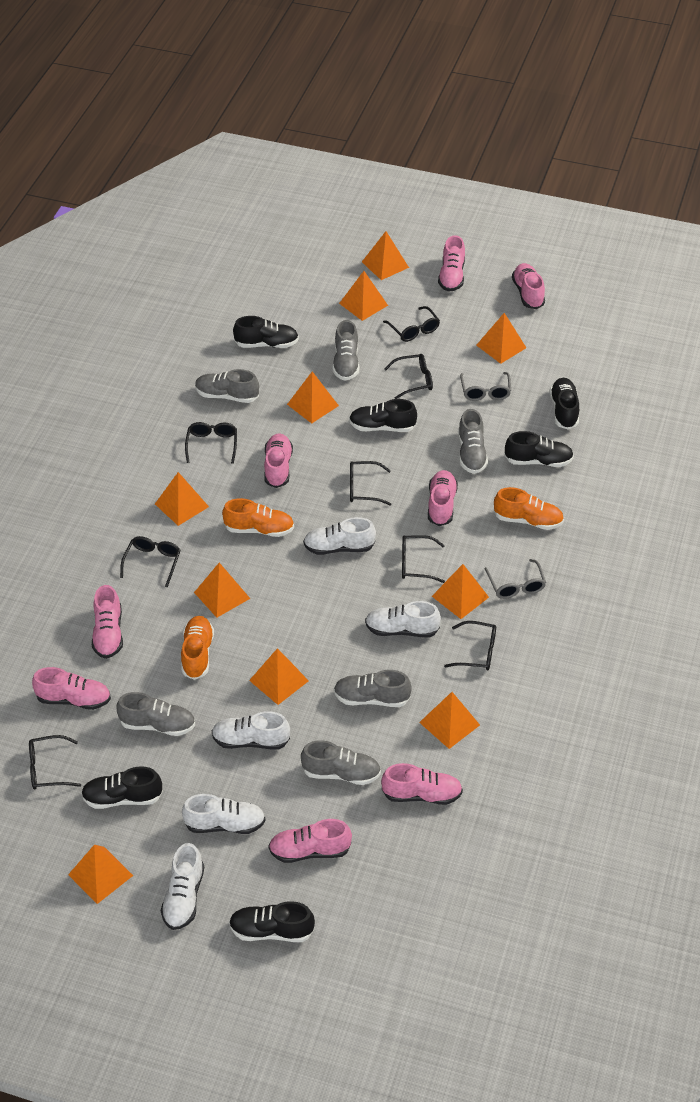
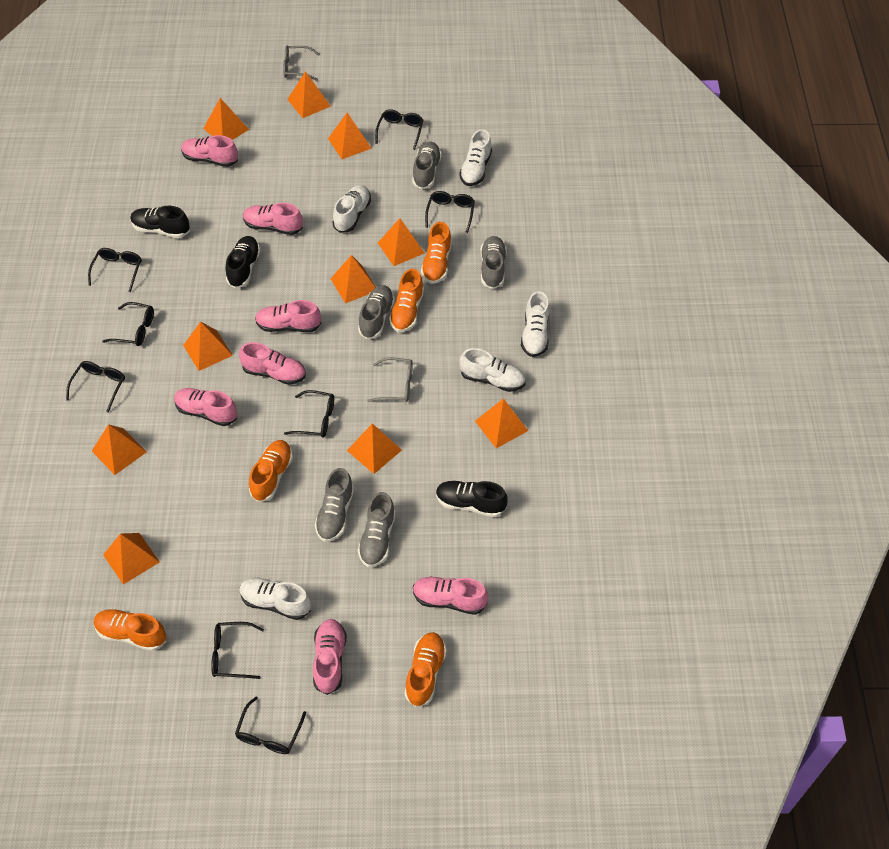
black shoe: 6 -> 3
grey shoe: 6 -> 5
orange shoe: 3 -> 5
pink shoe: 8 -> 7

